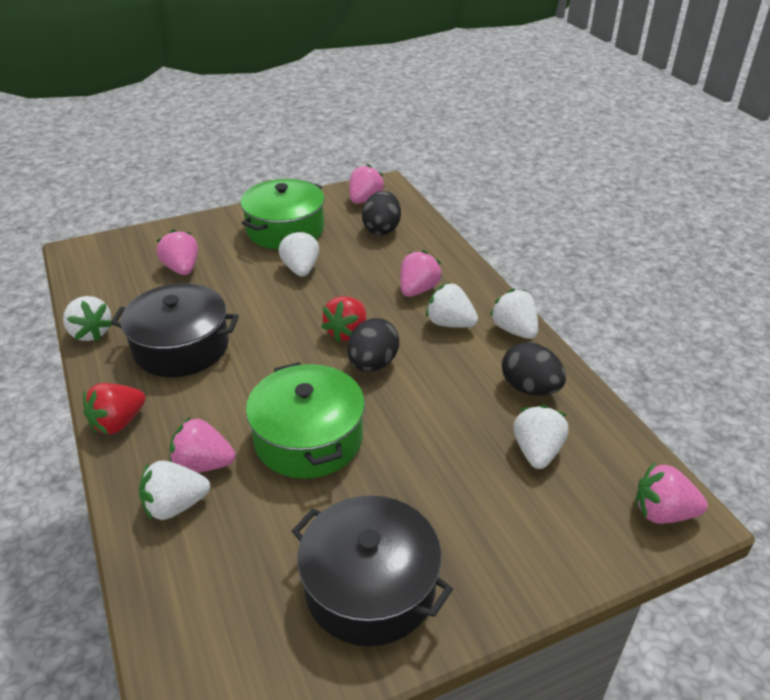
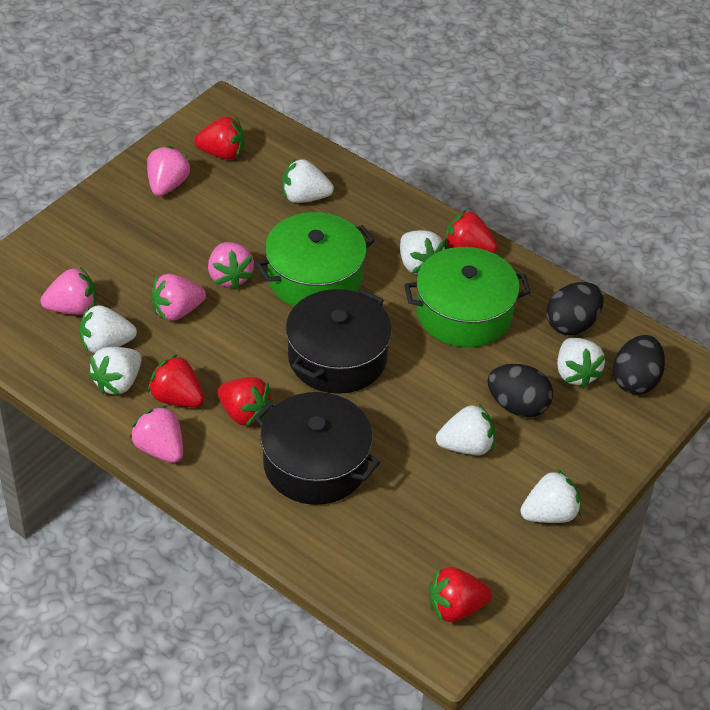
red strawberry: 2 -> 5
white strawberry: 6 -> 7

